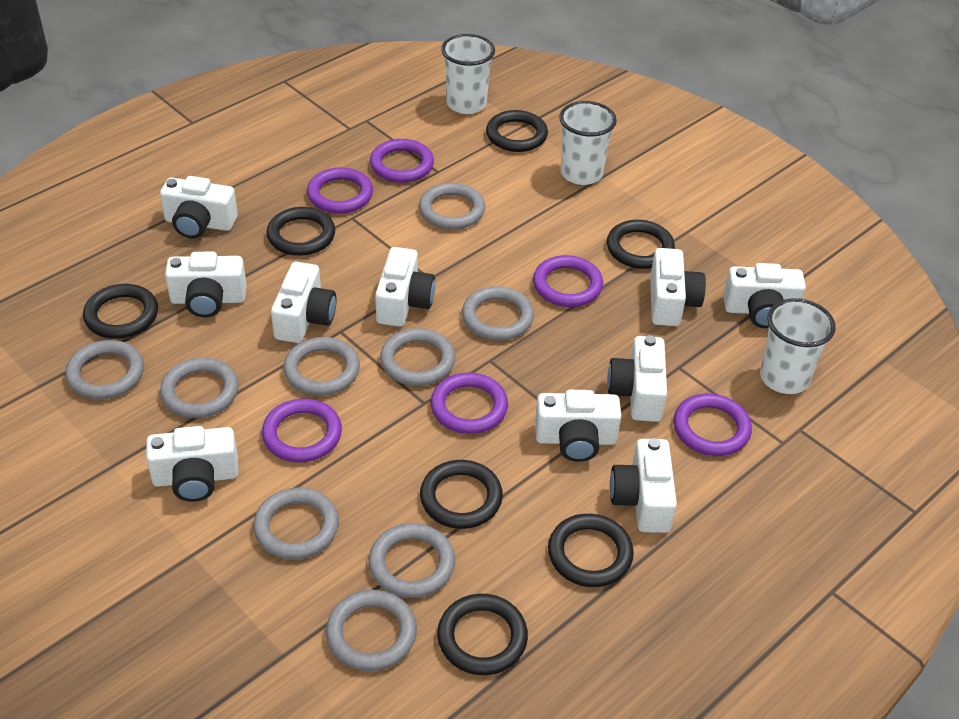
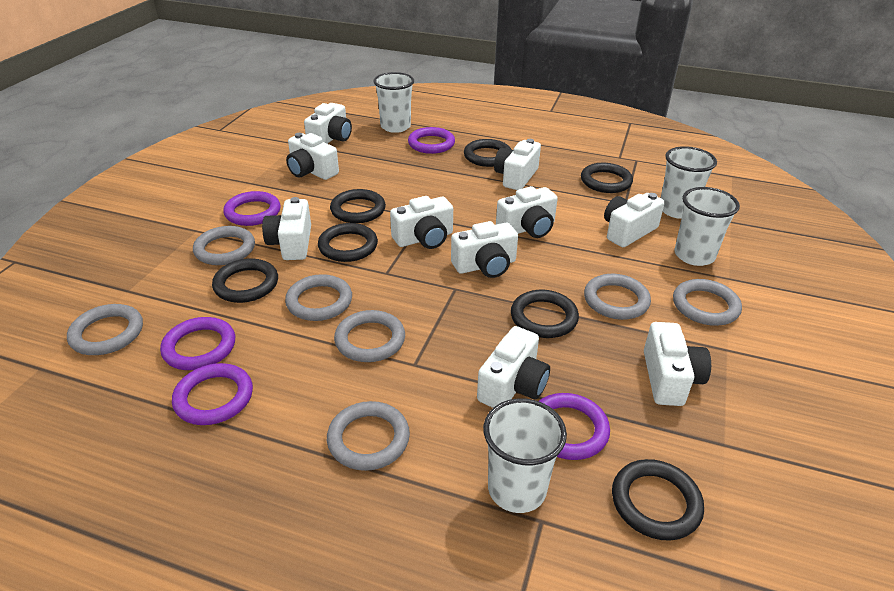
grey ring: 9 -> 7
purple ring: 6 -> 5
white cup: 3 -> 4

